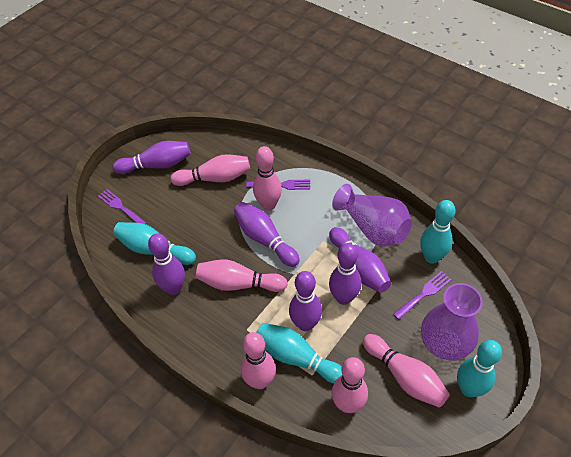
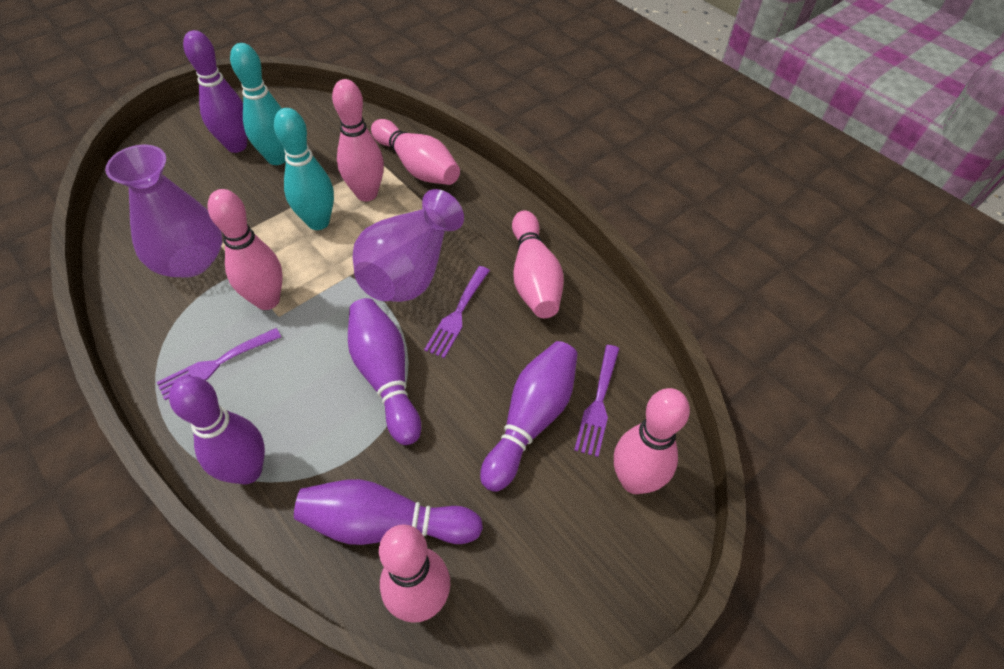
purple bowling pin: 6 -> 5
turquoise bowling pin: 4 -> 2

